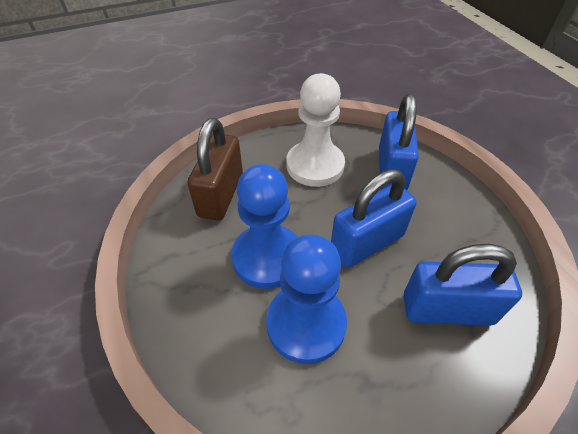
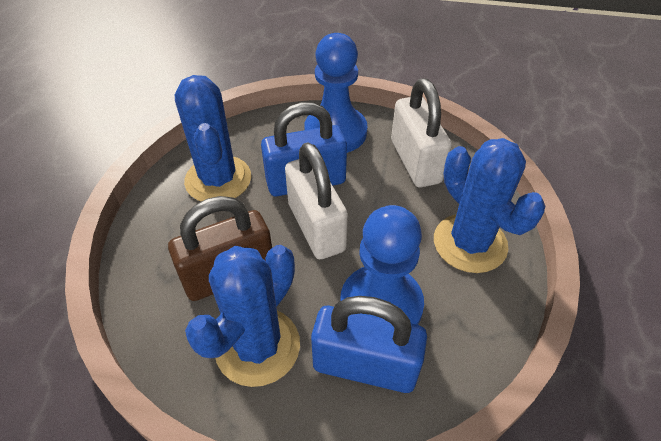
blue cactus: 0 -> 3
blue padlock: 3 -> 2
white padlock: 0 -> 2
white pawn: 1 -> 0

